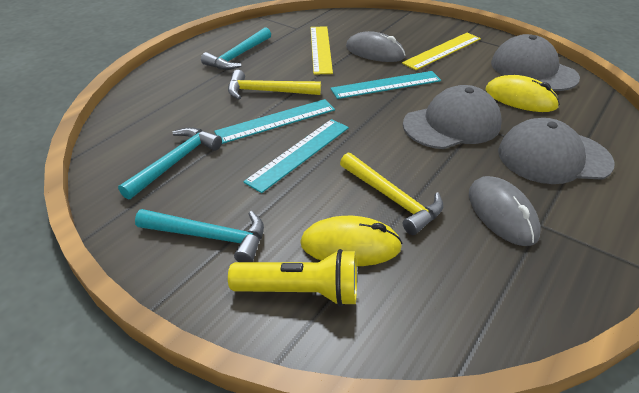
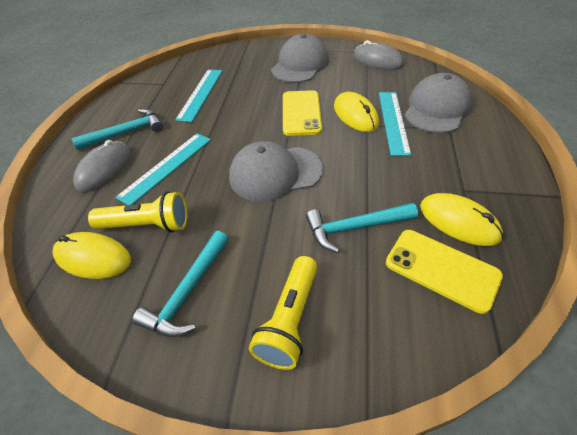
yellow flashlight: 1 -> 2
yellow hammer: 2 -> 0
yellow mouse: 2 -> 3
yellow phone: 0 -> 2
yellow ruler: 2 -> 0

